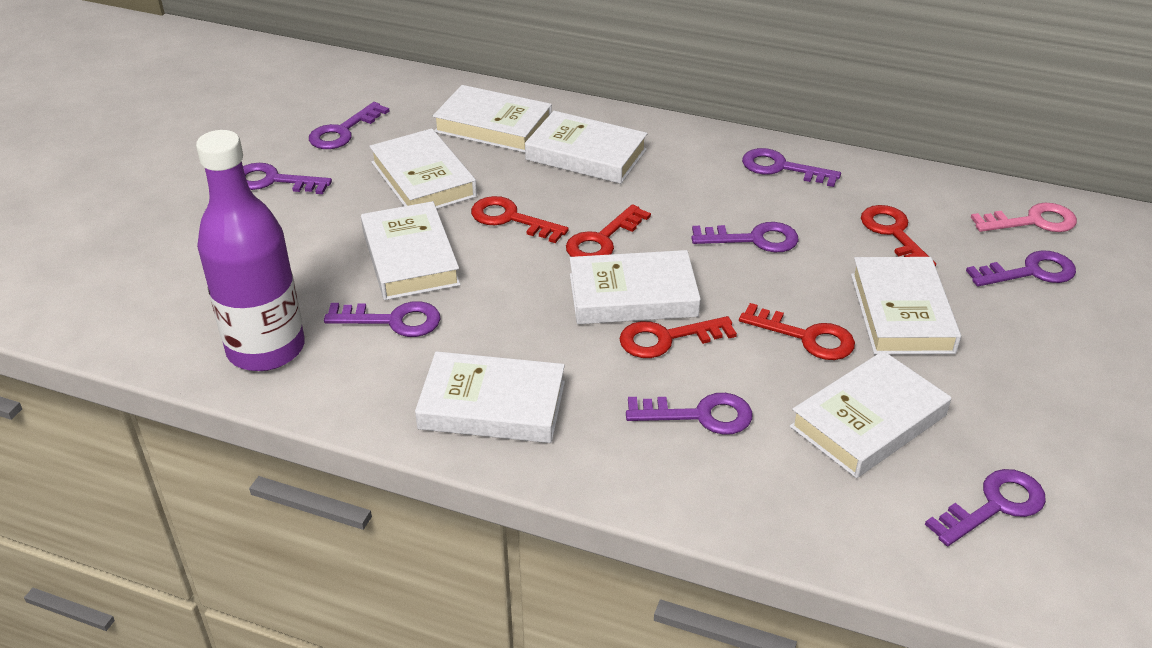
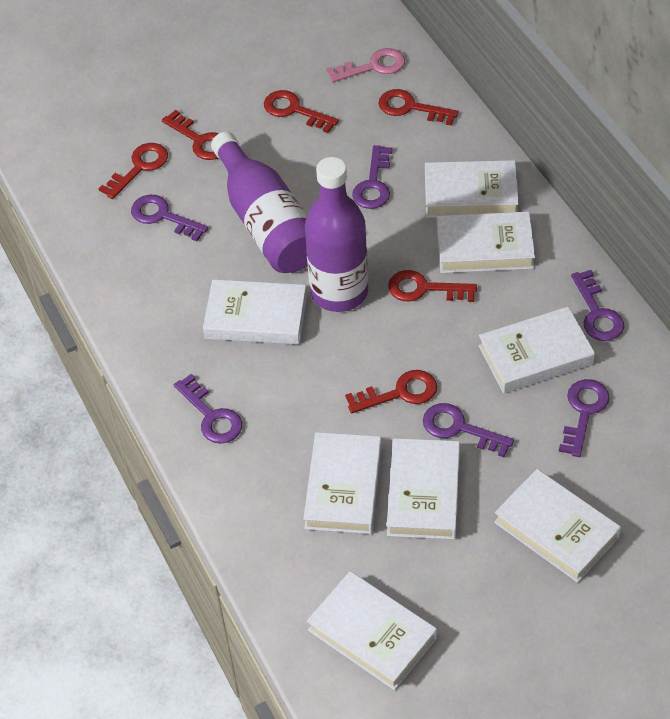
purple bottle: 1 -> 2
purple key: 8 -> 6
red key: 5 -> 6

